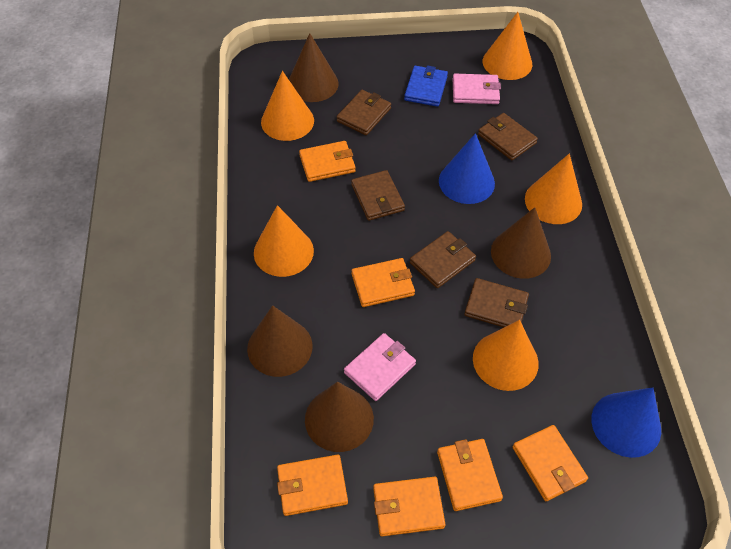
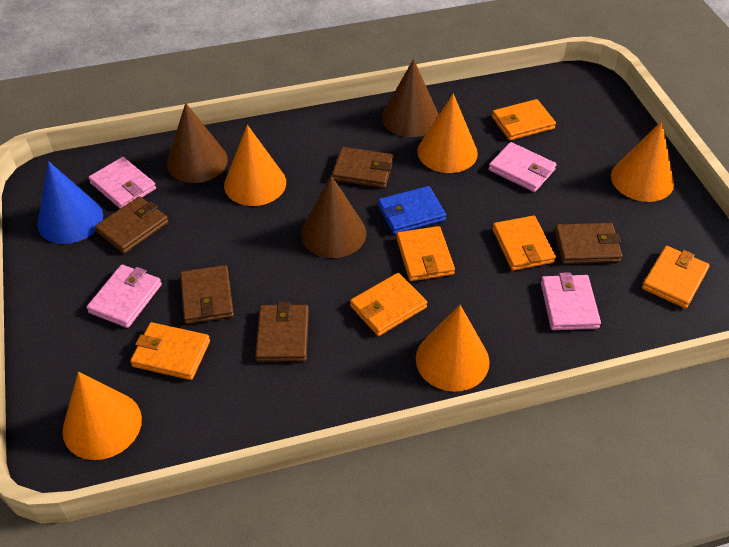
blue cone: 2 -> 1
brown cone: 4 -> 3
pink wallet: 2 -> 4

